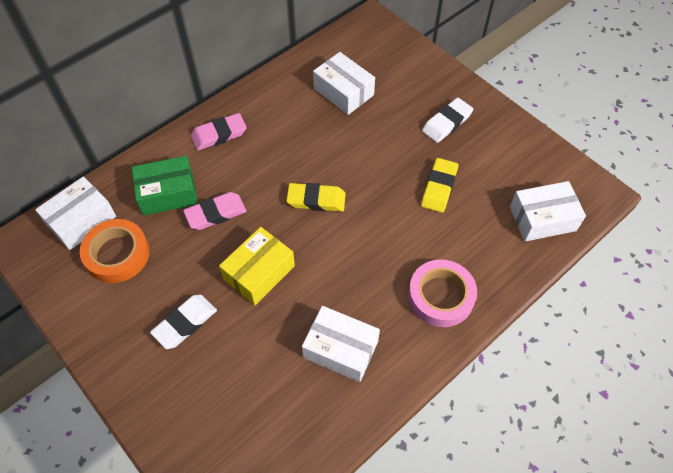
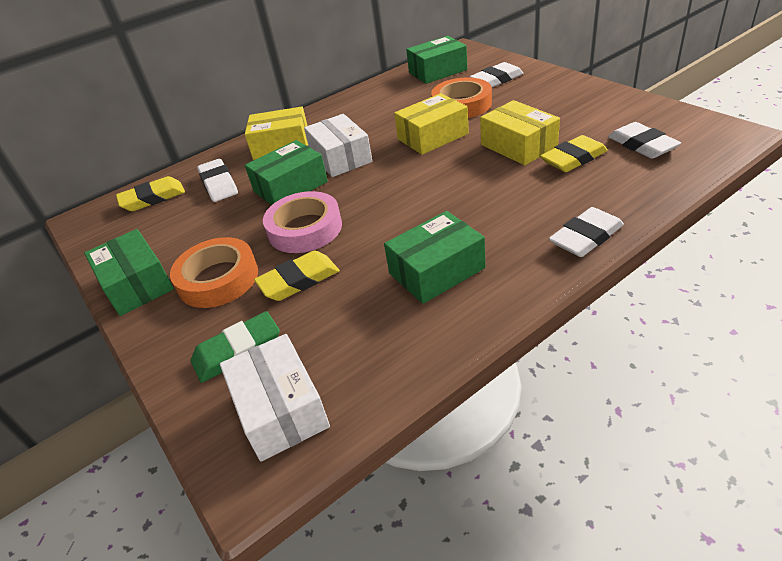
green box: 1 -> 4
green eraser: 0 -> 1
orange tape: 1 -> 2
pink eraser: 2 -> 0
white box: 4 -> 2
white eraser: 2 -> 4
yellow box: 1 -> 3
yellow eraser: 2 -> 3

